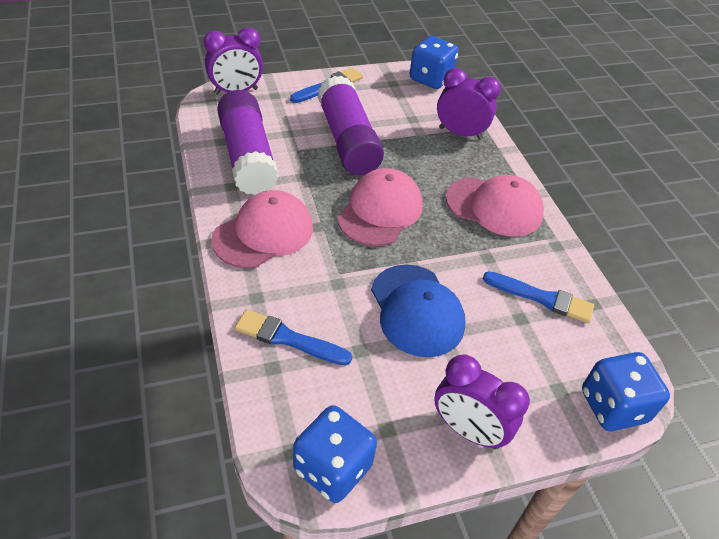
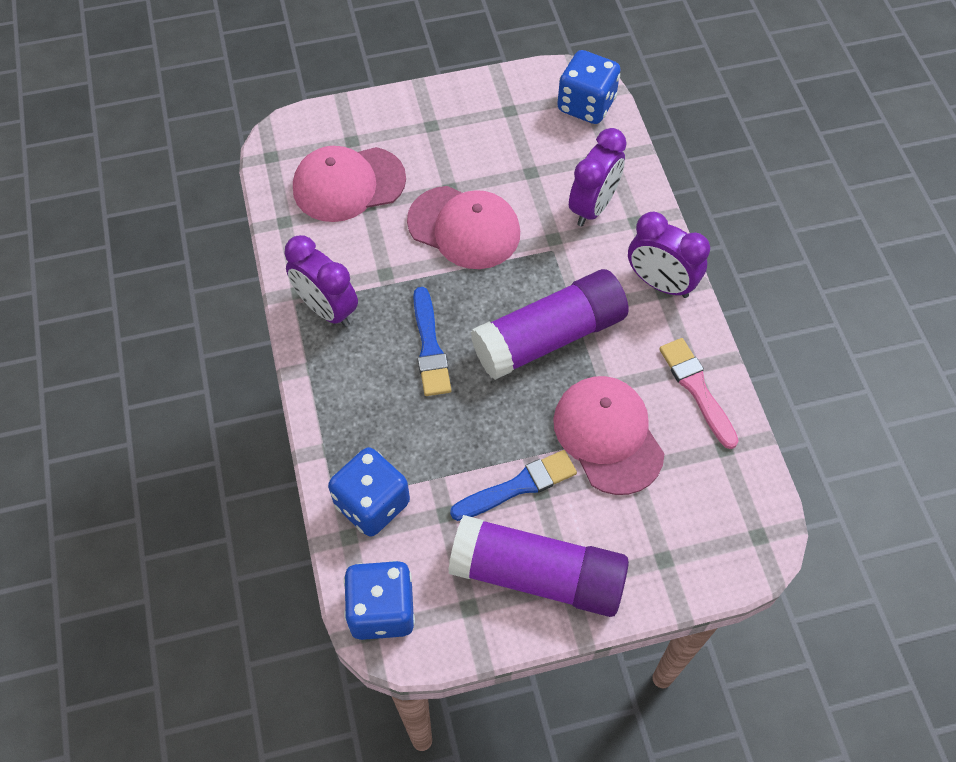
blue brush: 3 -> 2
blue cap: 1 -> 0
pink brush: 0 -> 1

